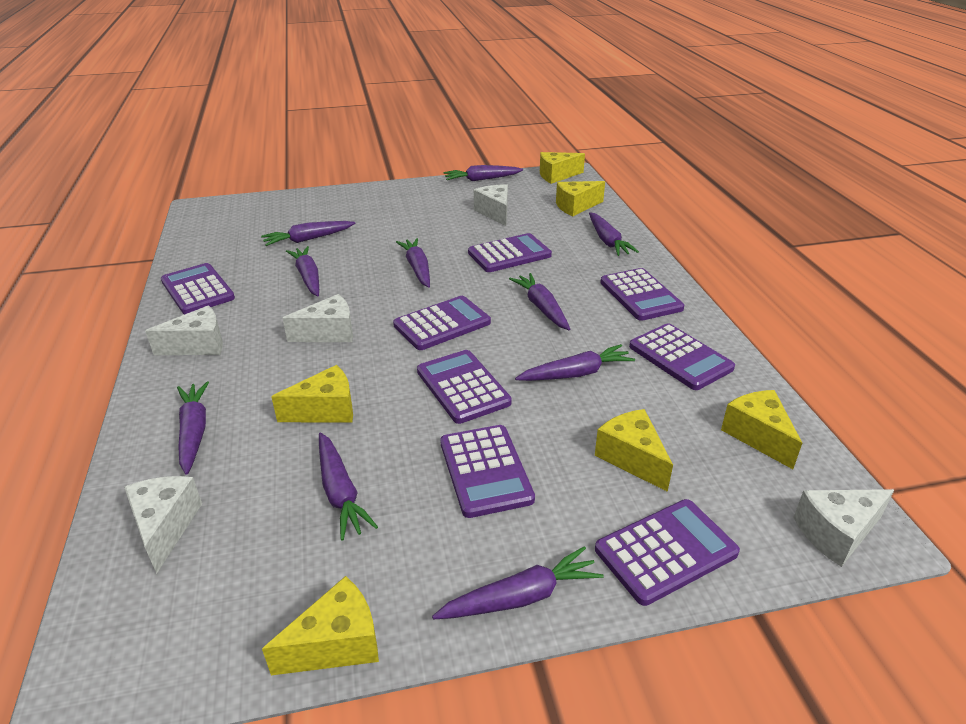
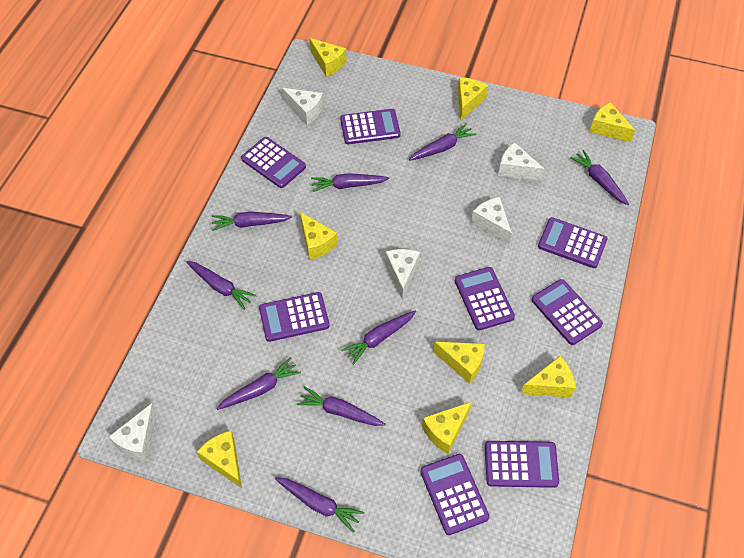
purple carrot: 10 -> 9
yellow cheese: 6 -> 8

